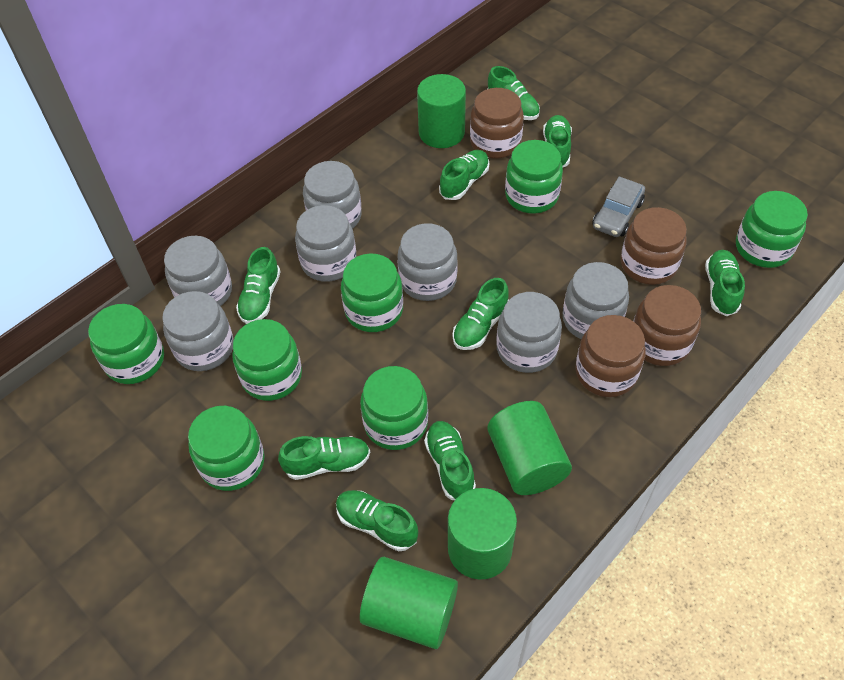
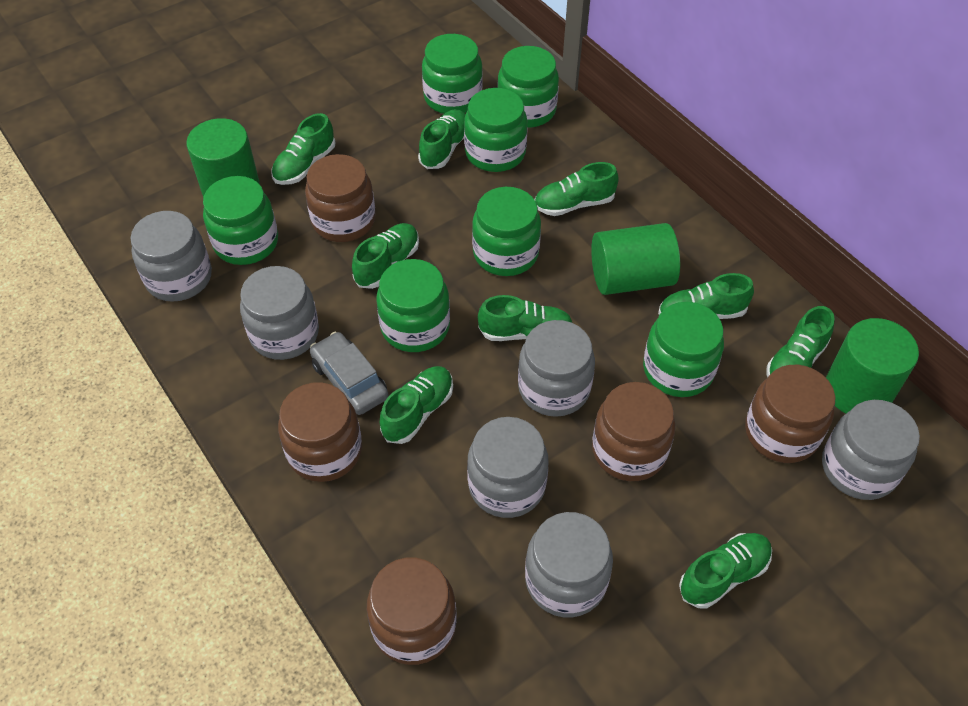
brown jar: 4 -> 5
green cylinder: 4 -> 3
grey jar: 7 -> 6

